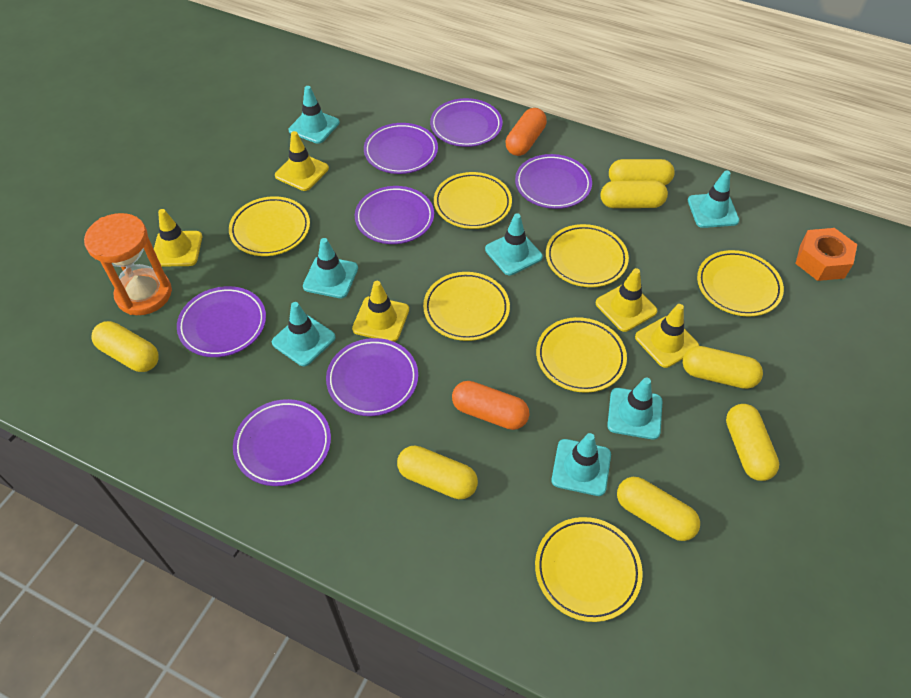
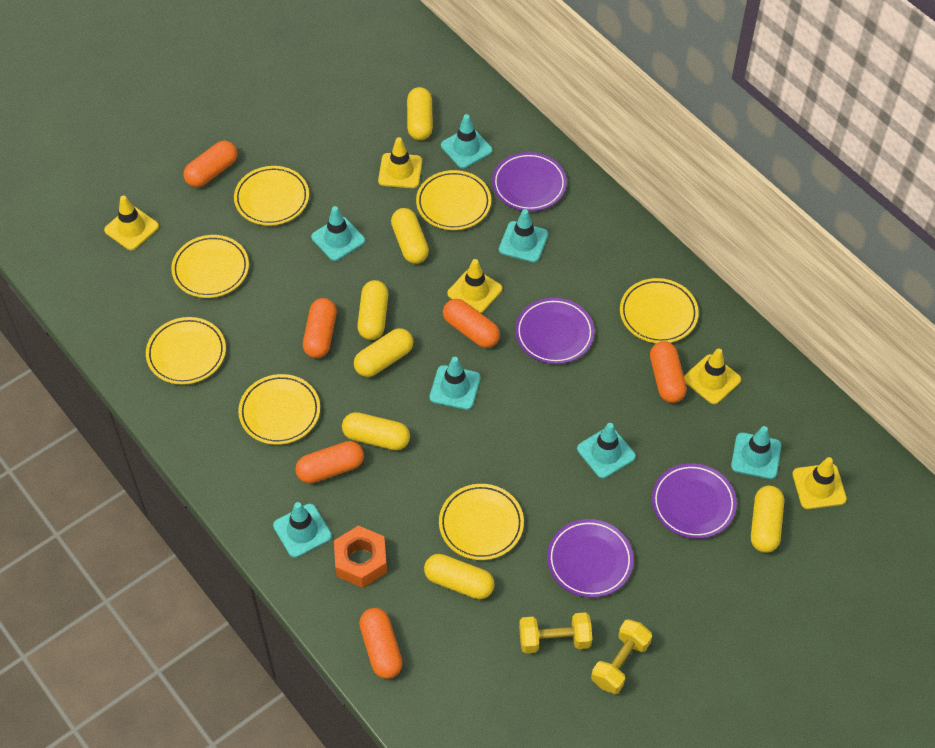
orange capsule: 2 -> 6
orange hourglass: 1 -> 0
purple plate: 7 -> 4
yellow dumbbell: 0 -> 2

